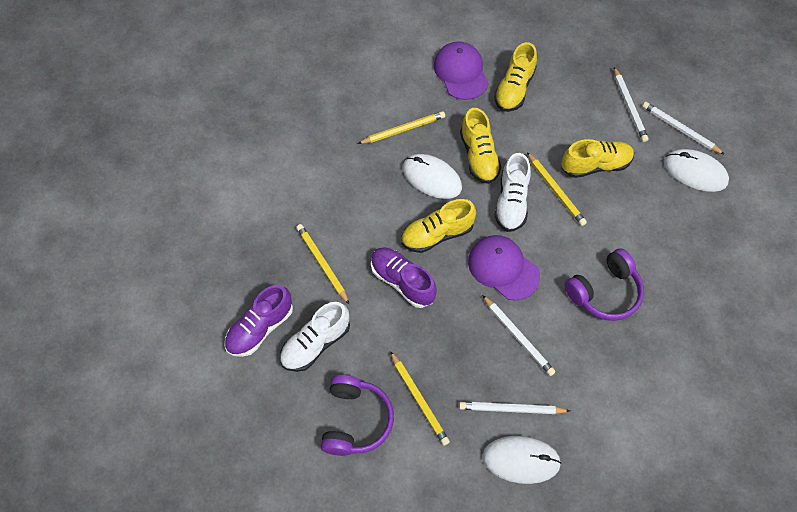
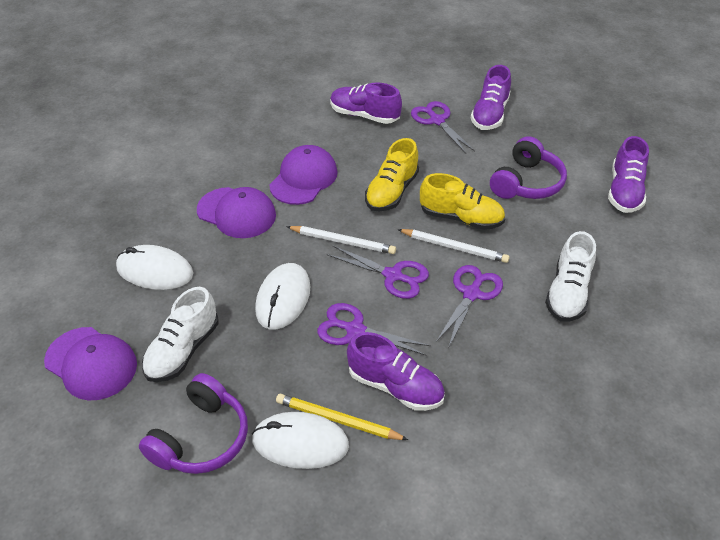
purple cap: 2 -> 3
purple scissors: 0 -> 4
purple shoe: 2 -> 4
white pencil: 4 -> 2
yellow pencil: 4 -> 1
yellow shoe: 4 -> 2

